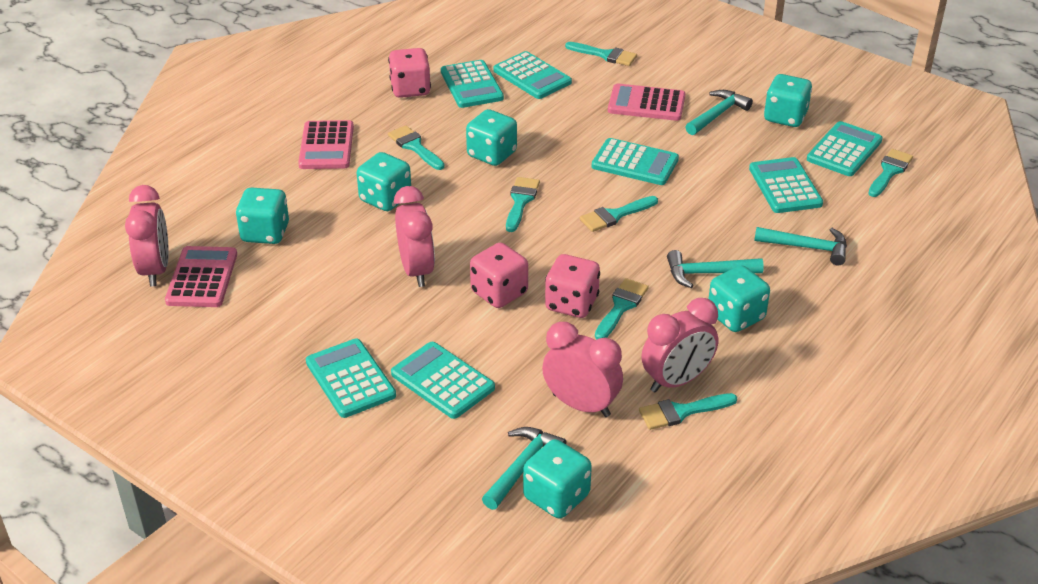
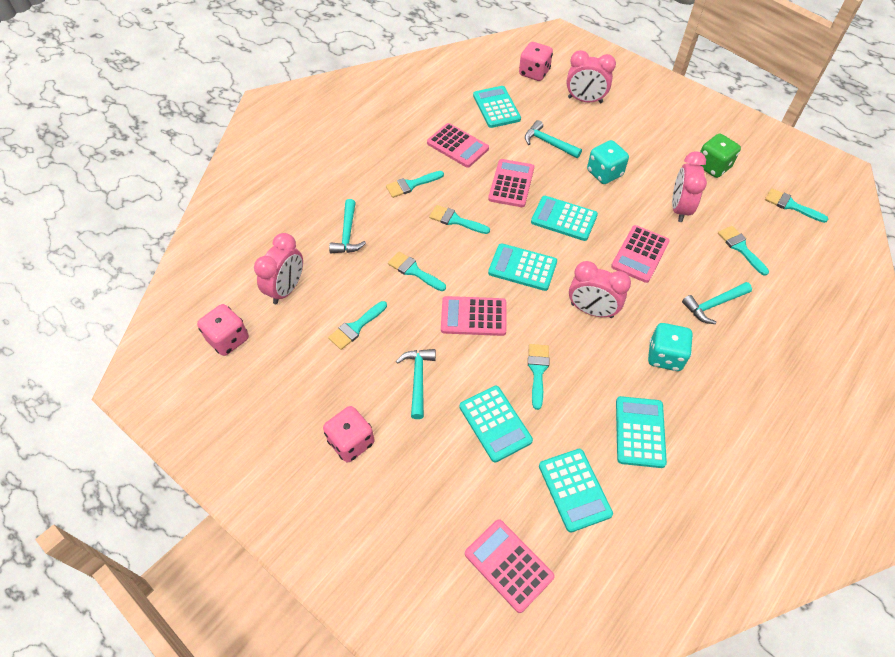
green dice: 0 -> 1
pink calculator: 3 -> 5
turquoise calculator: 7 -> 6
turquoise dice: 6 -> 2

